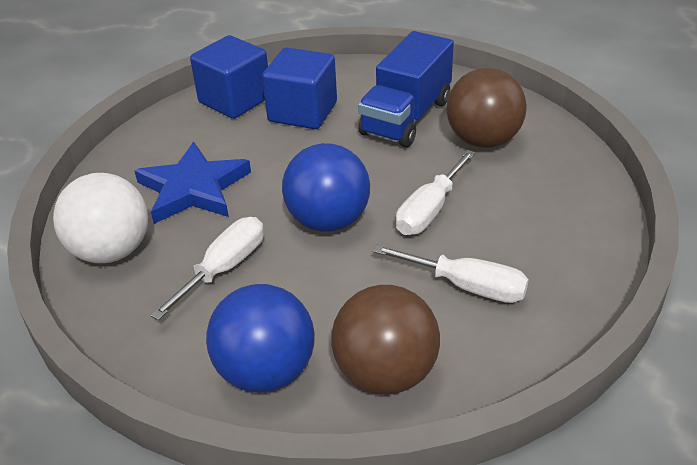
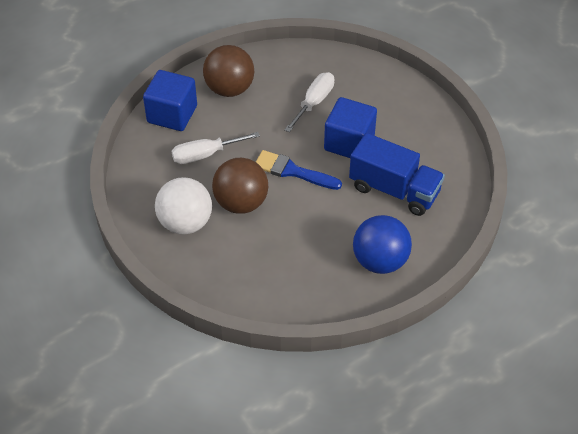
blue ball: 2 -> 1
blue brush: 0 -> 1
blue star: 1 -> 0
white screwdriver: 3 -> 2

